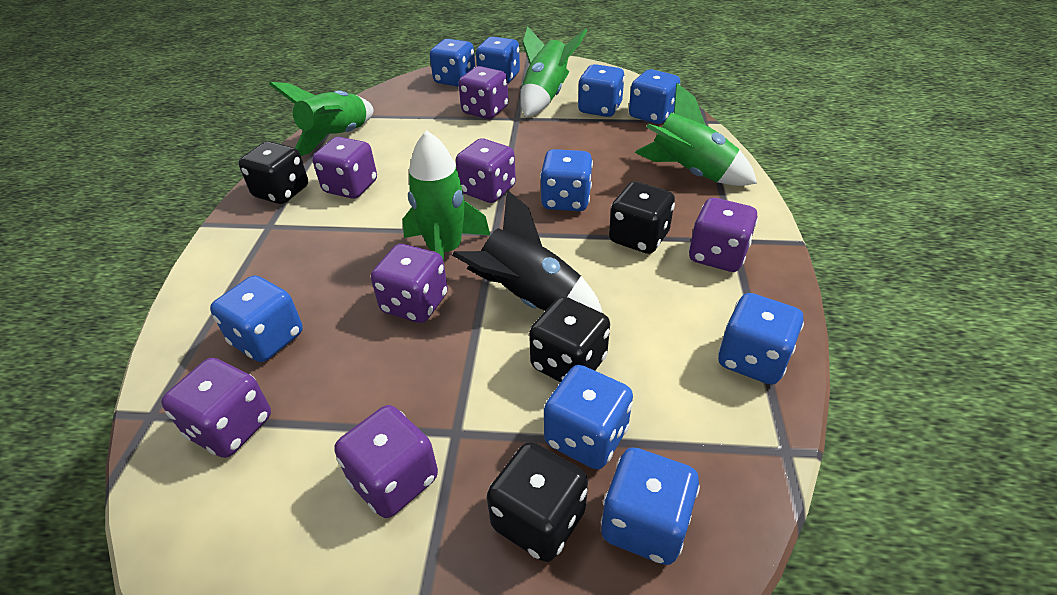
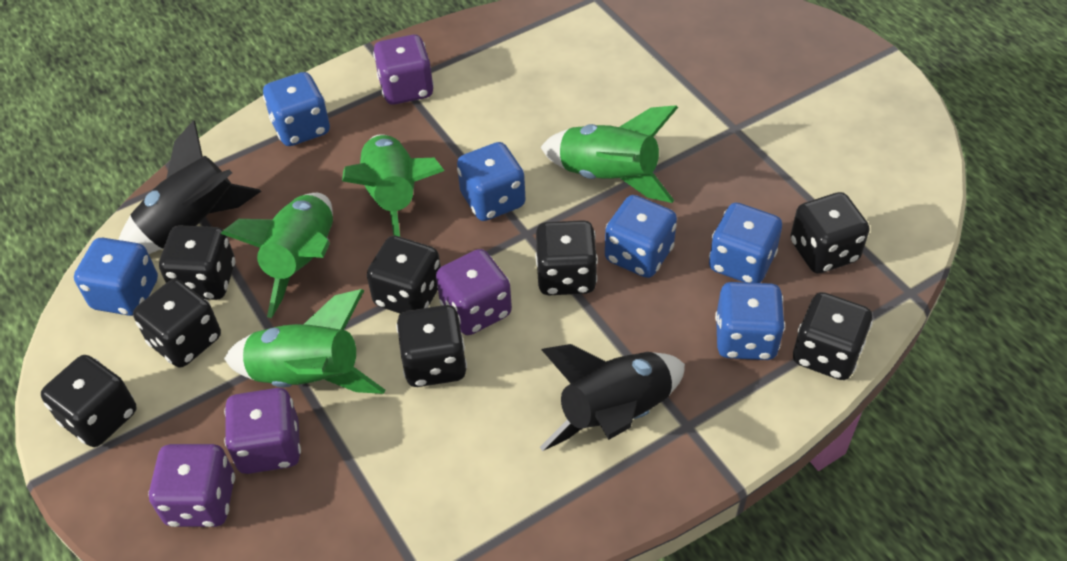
black dice: 4 -> 8
black rocket: 1 -> 2
blue dice: 9 -> 6
purple dice: 7 -> 4

